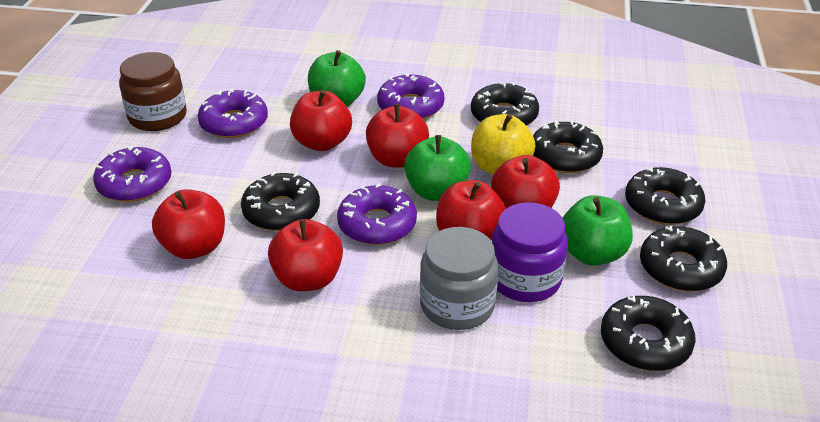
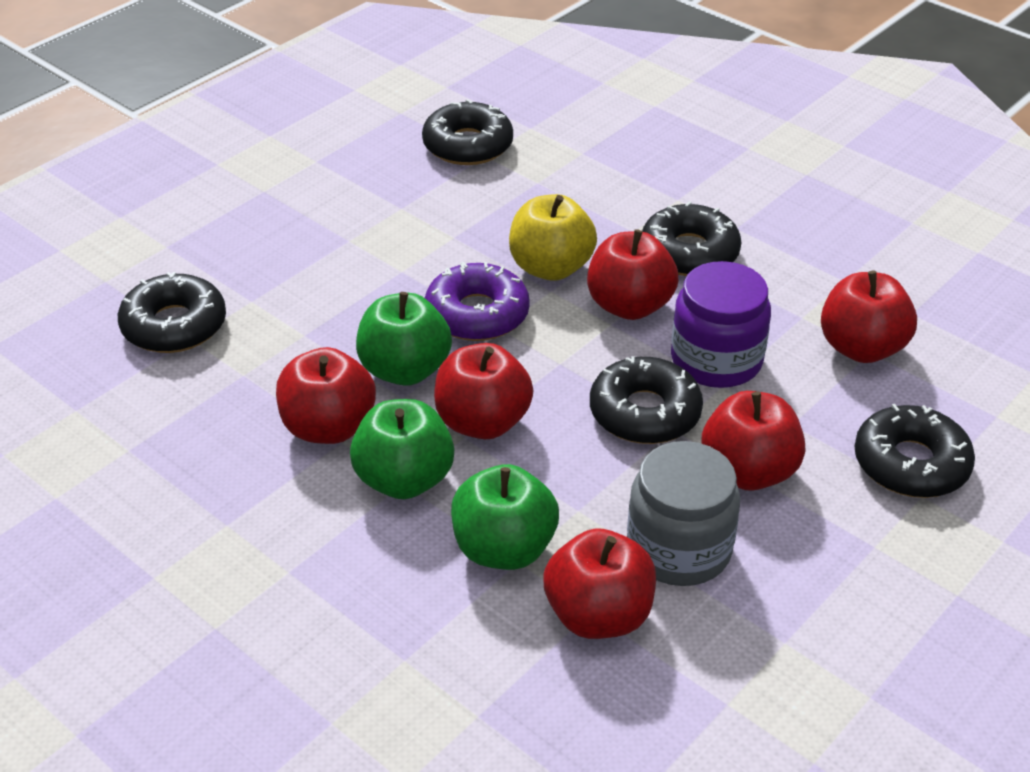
black donut: 6 -> 5
brown jar: 1 -> 0
purple donut: 4 -> 1

